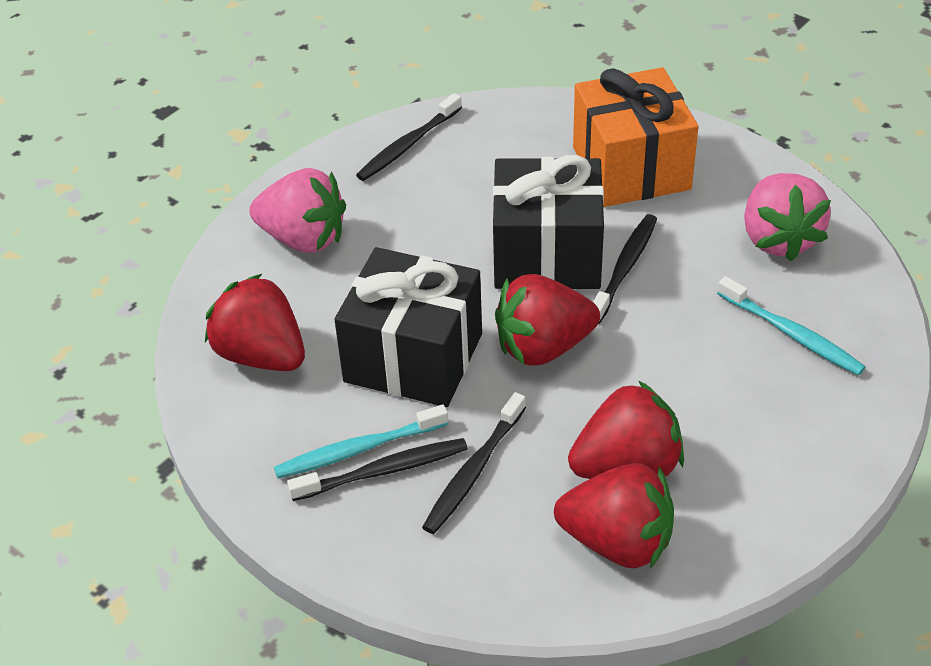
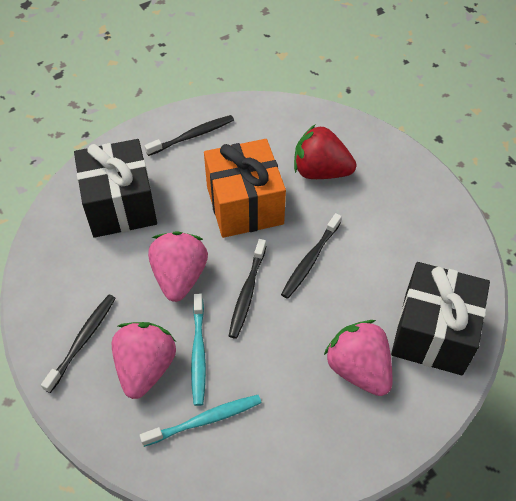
pink strawberry: 2 -> 3
red strawberry: 4 -> 1

